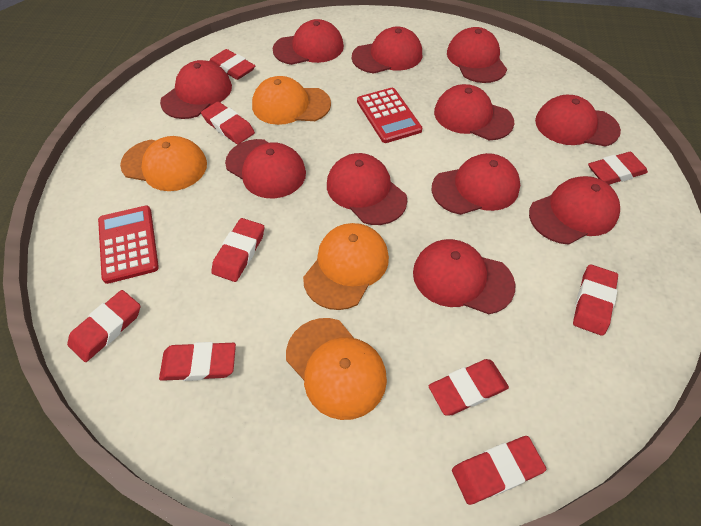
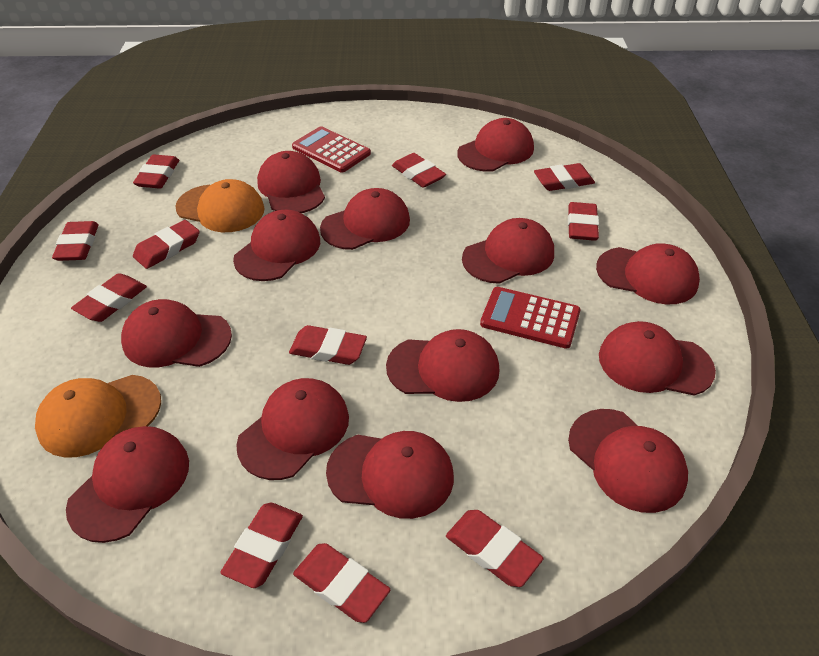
orange cap: 4 -> 2
red cap: 11 -> 13
red eraser: 9 -> 11

